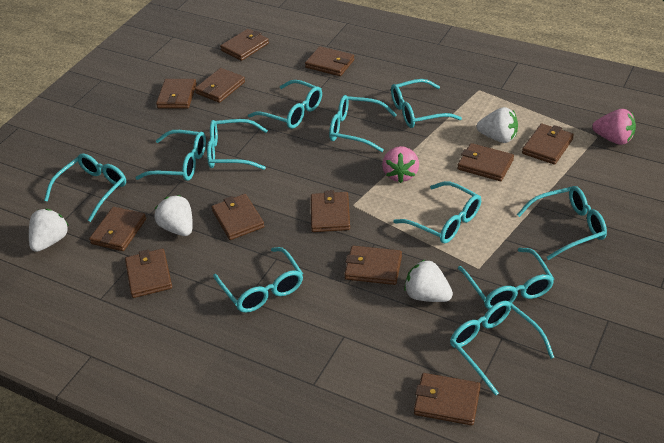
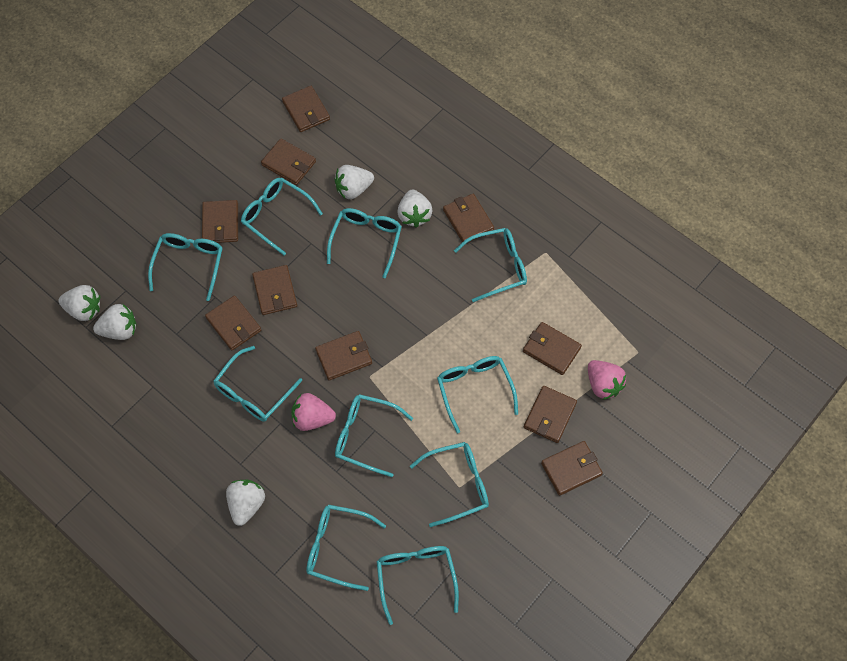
brown wallet: 12 -> 10
turquoise glasses: 11 -> 10
white strawberry: 4 -> 5

